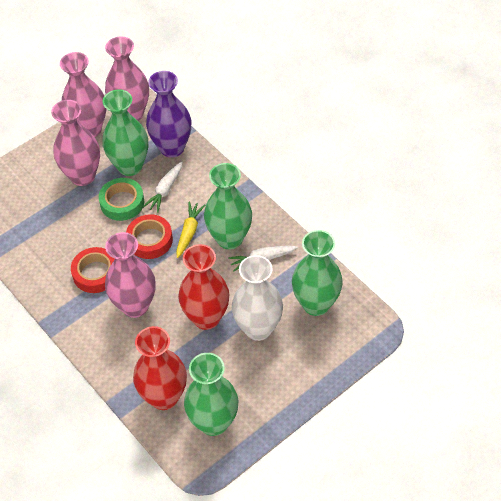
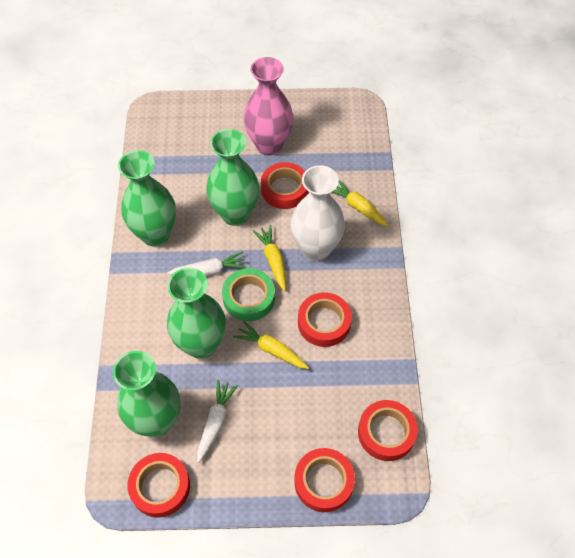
pink vase: 4 -> 1
purple vase: 1 -> 0
red tape: 2 -> 5
red vase: 2 -> 0
yellow carrot: 1 -> 3

